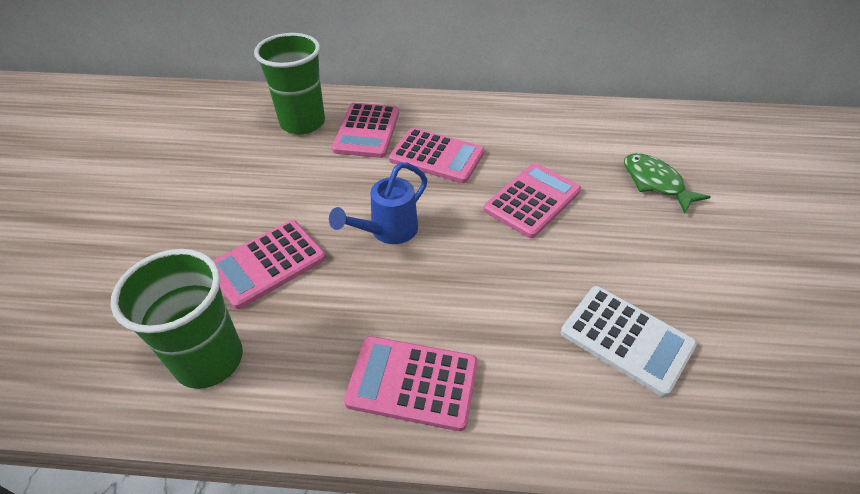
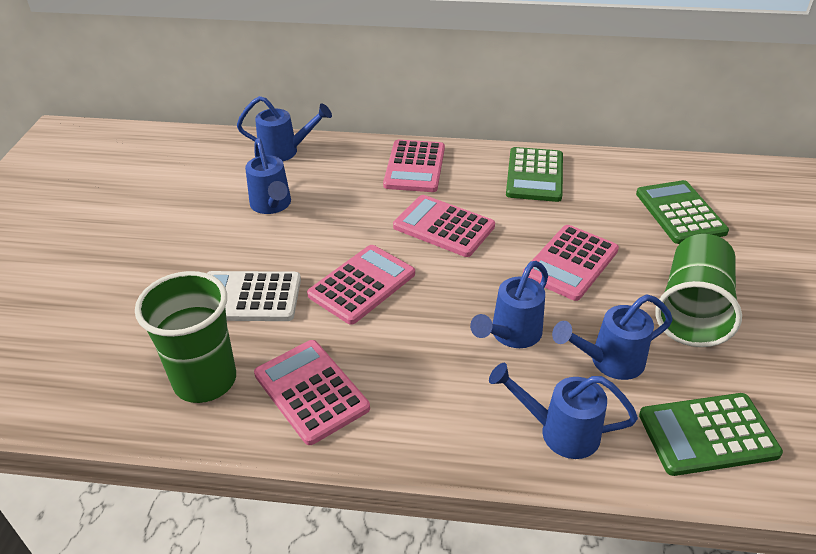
blue watering can: 1 -> 5
green calculator: 0 -> 3
green fish: 1 -> 0

